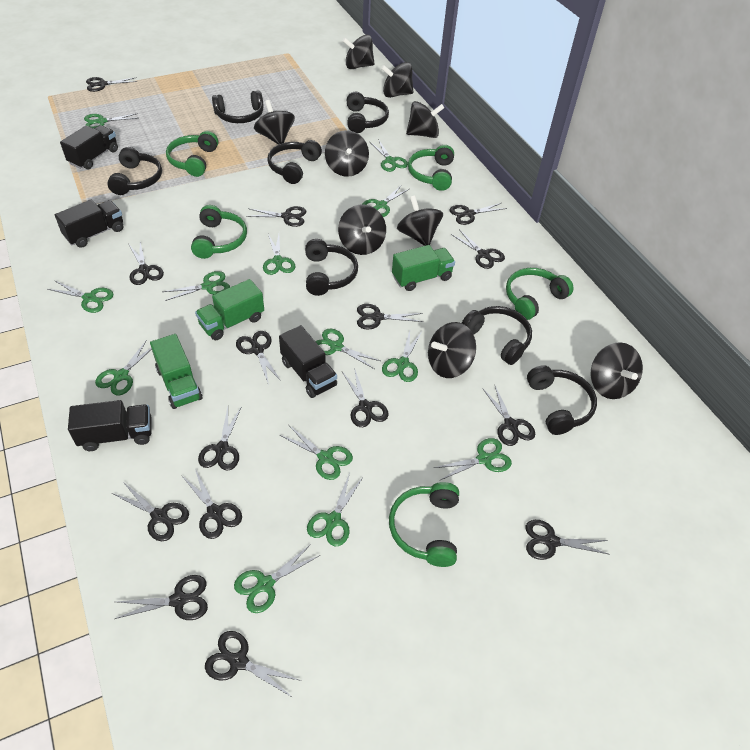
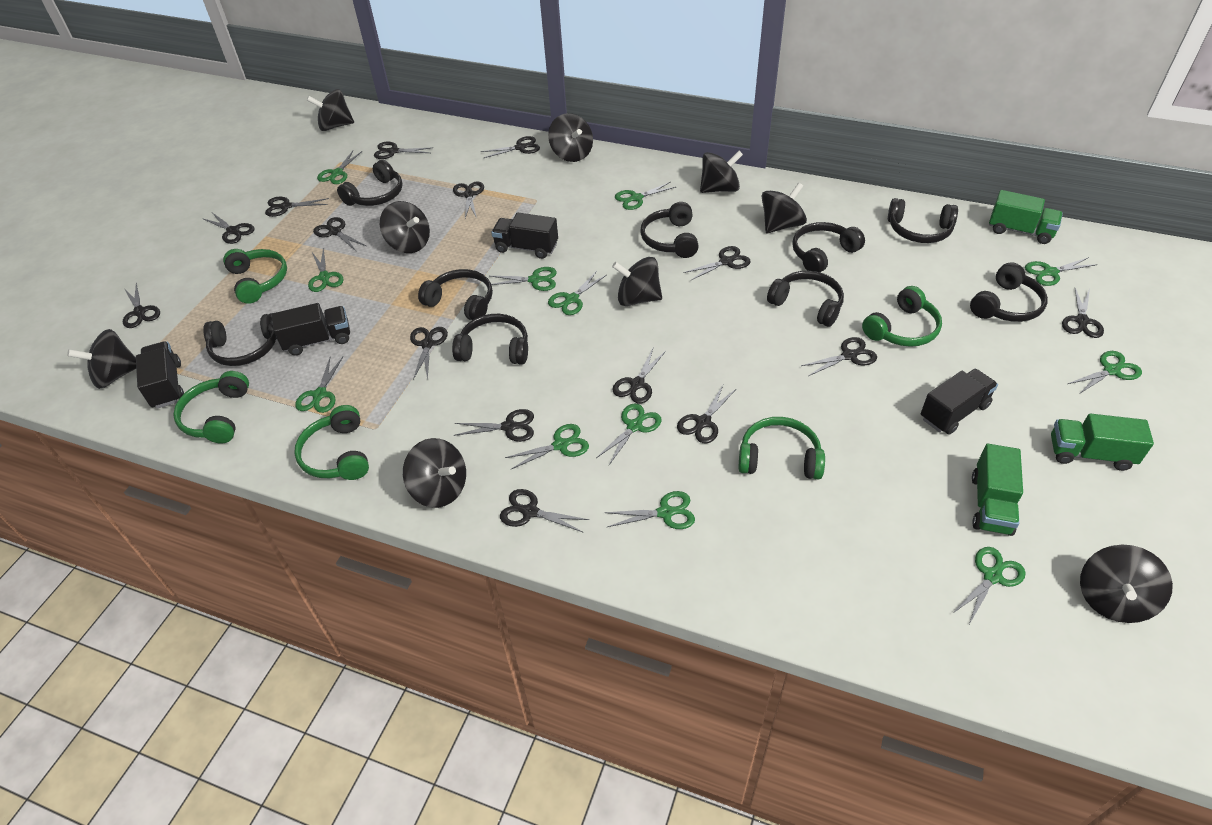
black headphones: 7 -> 9
green scissors: 13 -> 12

